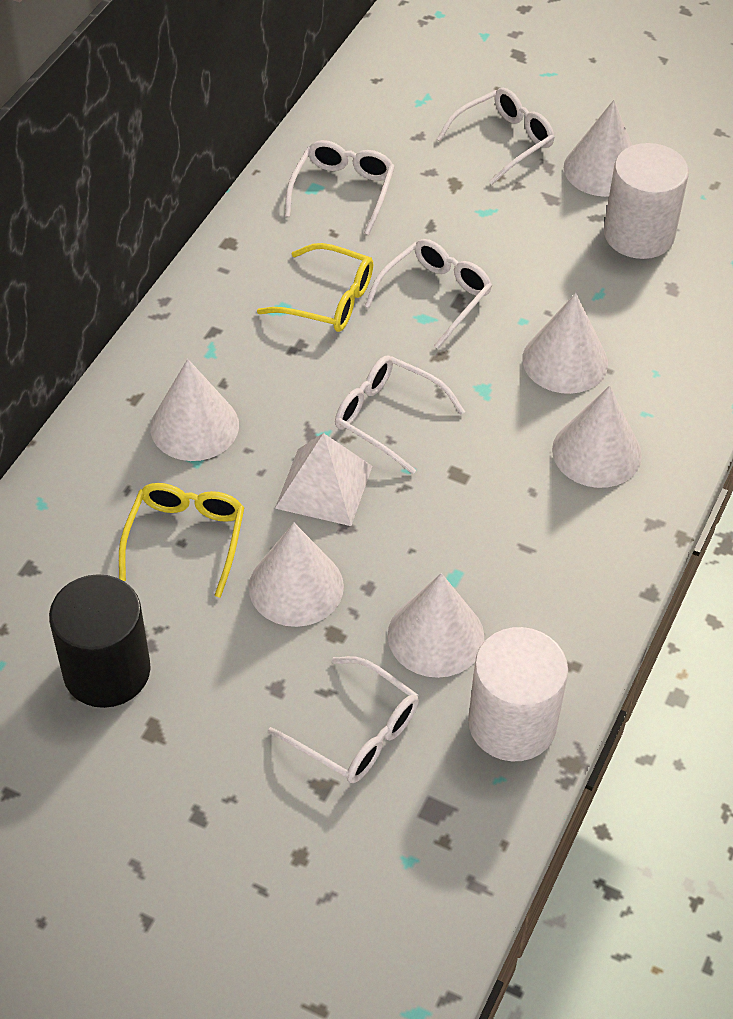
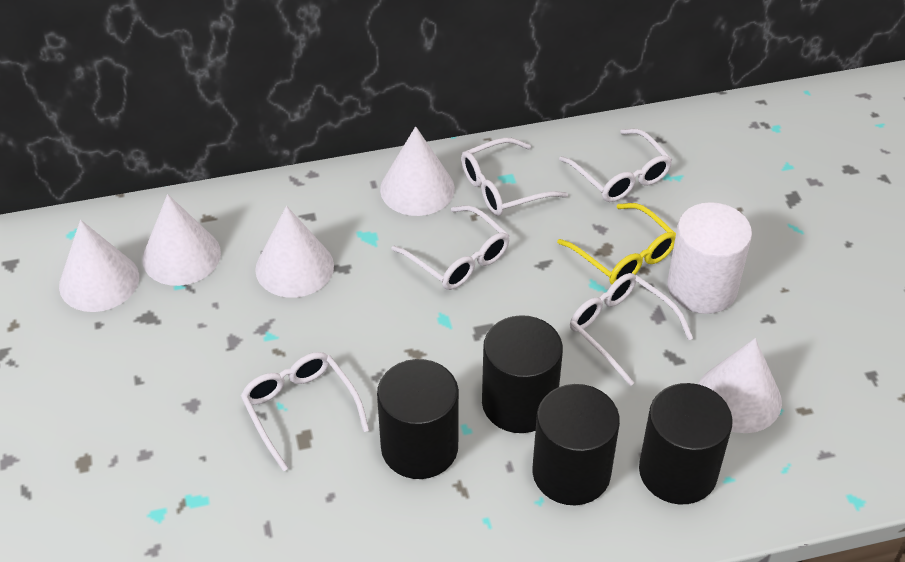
black cylinder: 1 -> 4
white cone: 6 -> 5
white cylinder: 2 -> 1
white pyramid: 1 -> 0
yellow glasses: 2 -> 1

